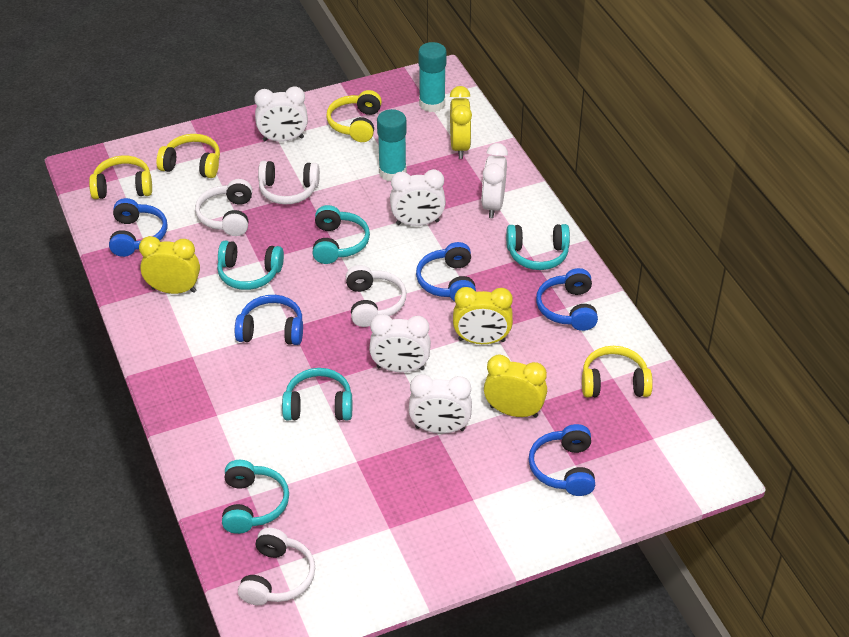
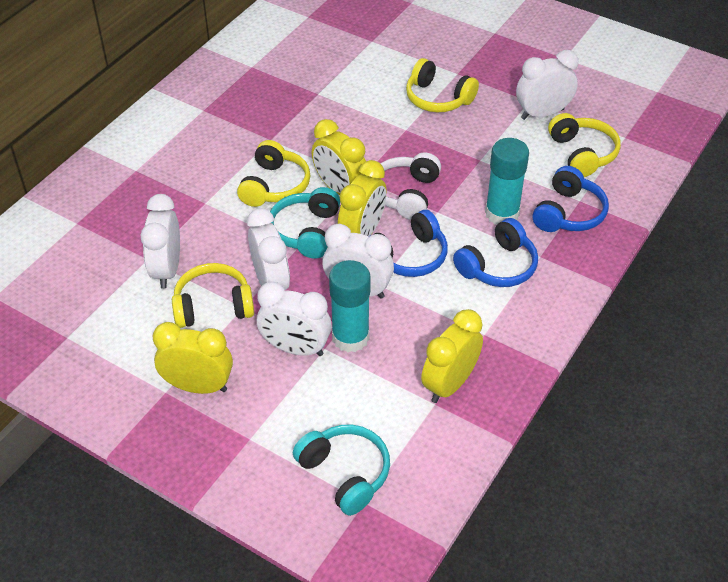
blue headphones: 5 -> 3
turquoise headphones: 5 -> 2
white headphones: 4 -> 1

